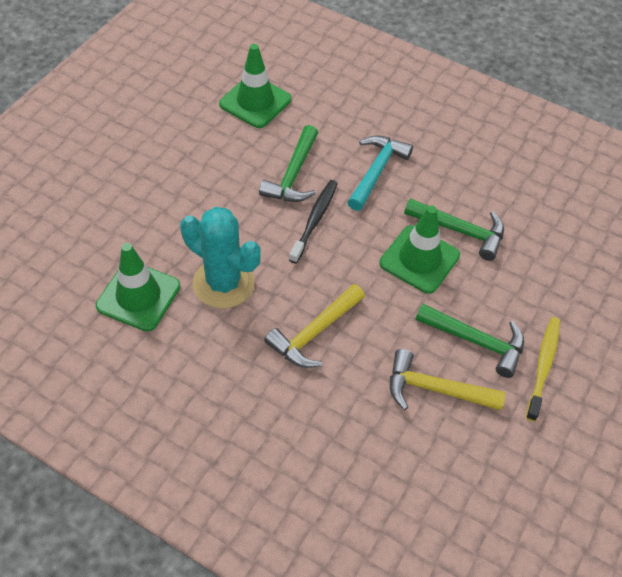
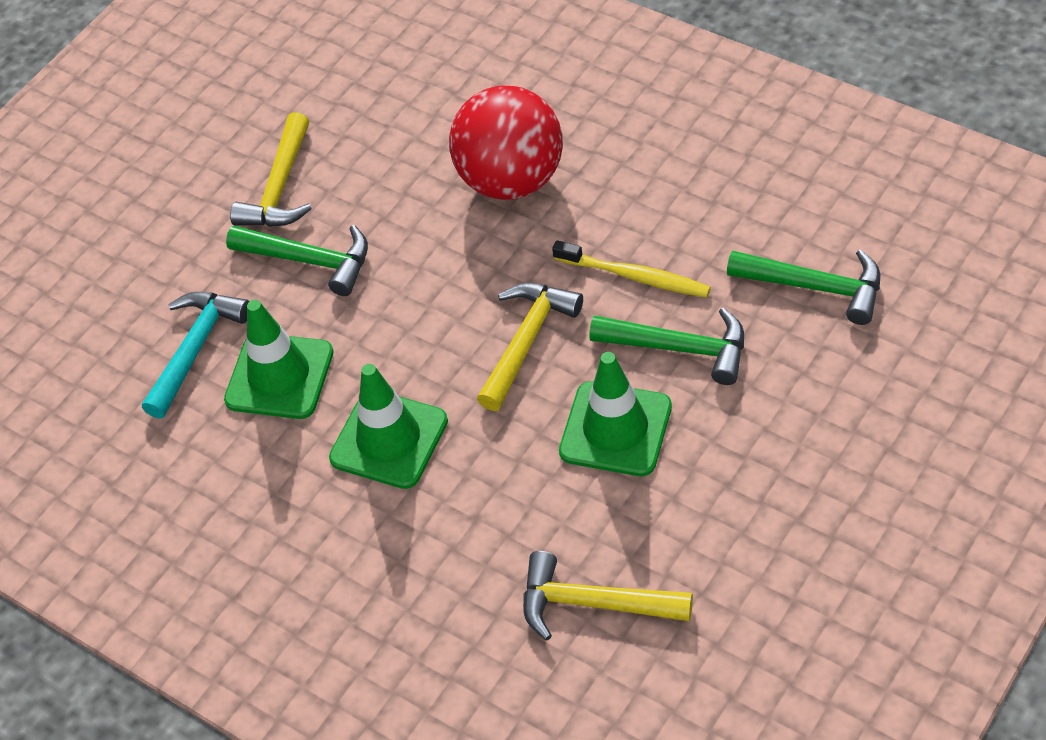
black toothbrush: 1 -> 0
red ball: 0 -> 1
turquoise cactus: 1 -> 0
yellow hammer: 2 -> 3

